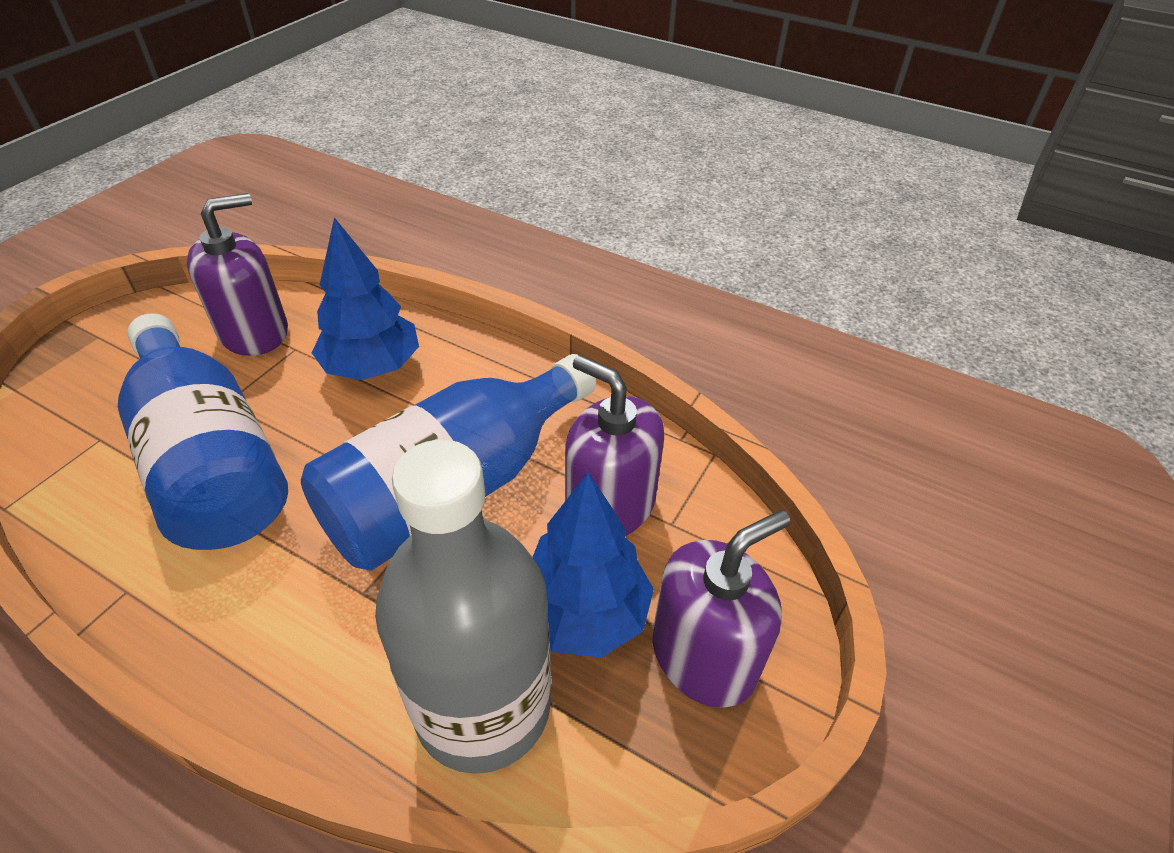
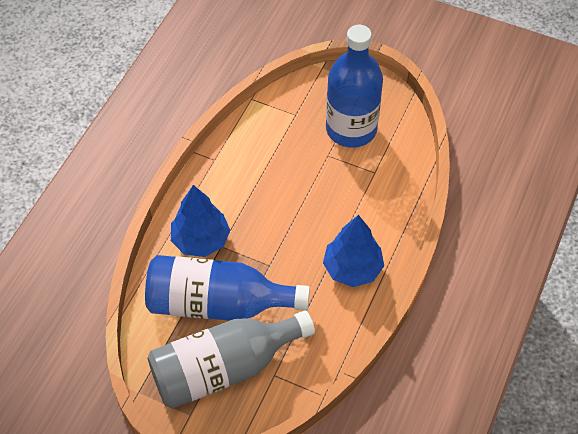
purple soap dispenser: 3 -> 0

